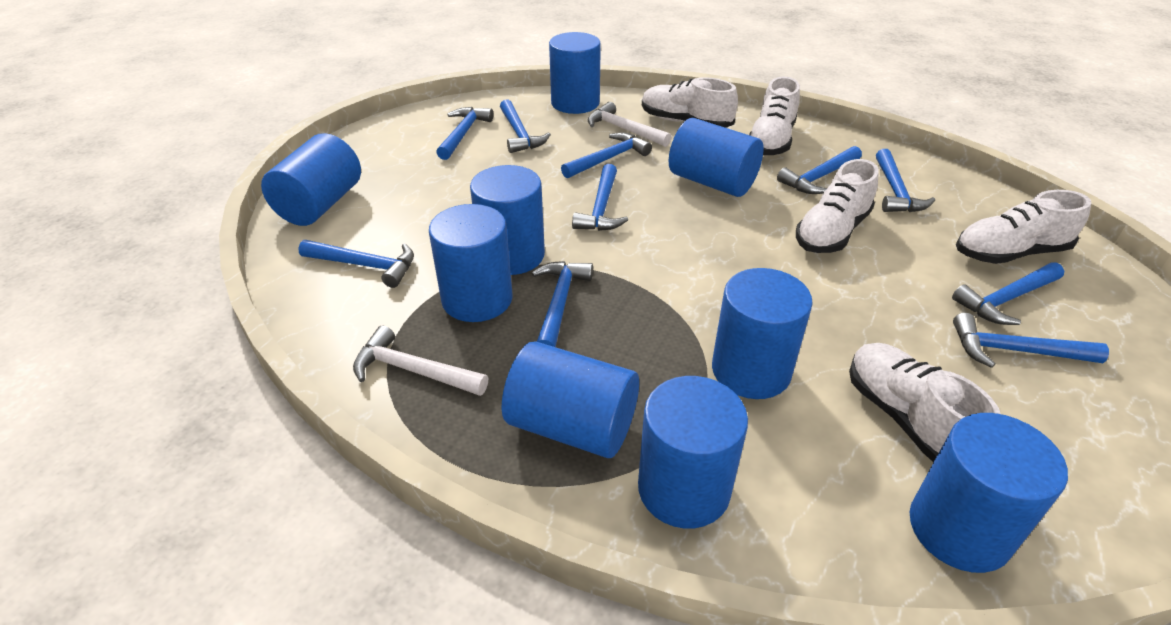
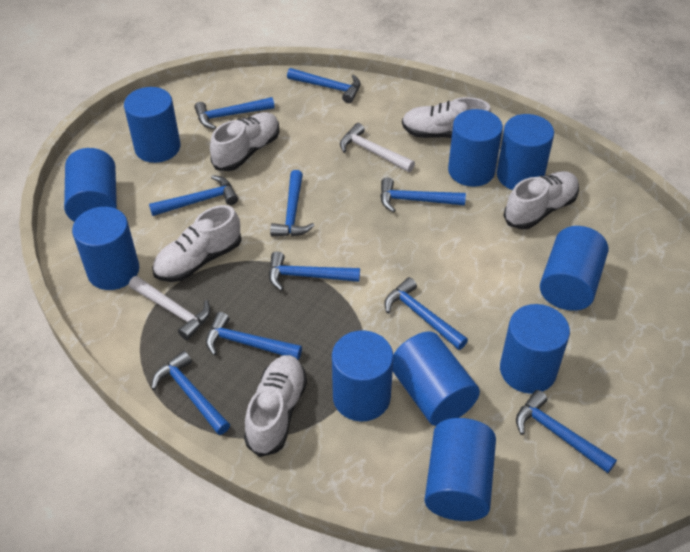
blue cylinder: 9 -> 10

